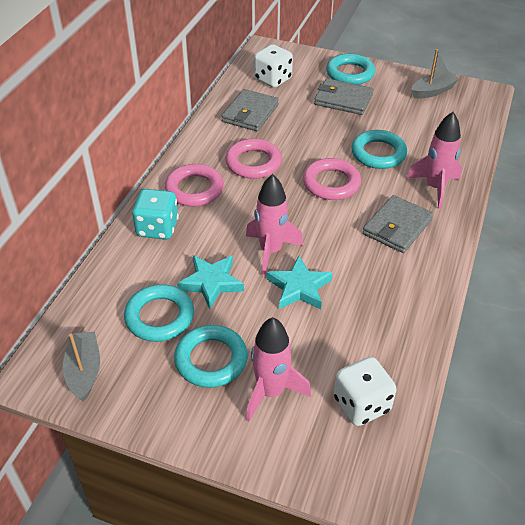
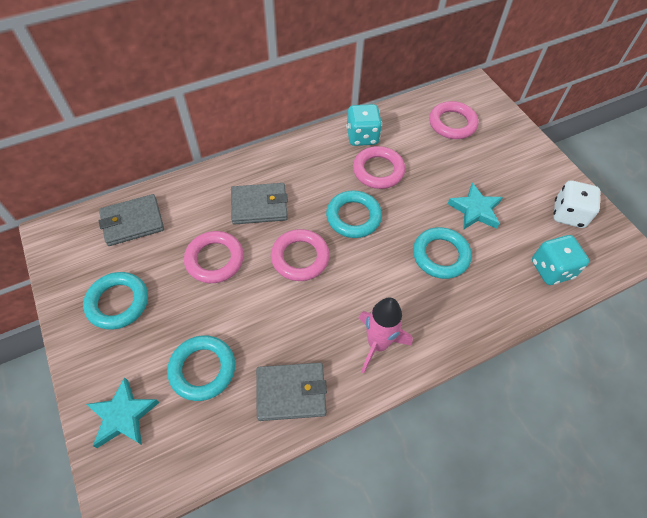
grey boat: 2 -> 0
pink ring: 3 -> 4
pink rocket: 3 -> 1
turquoise dice: 1 -> 2
white dice: 2 -> 1

